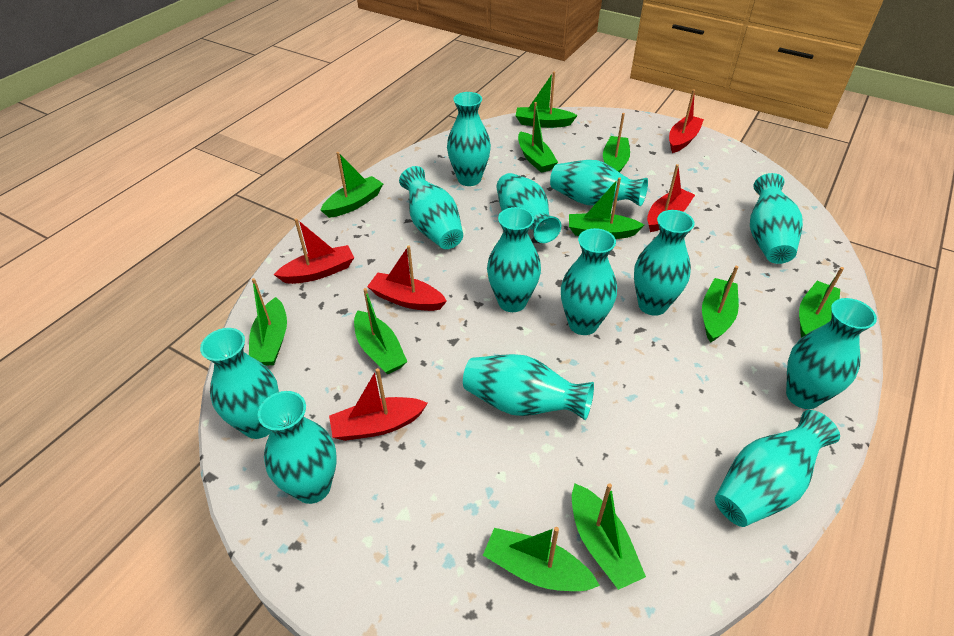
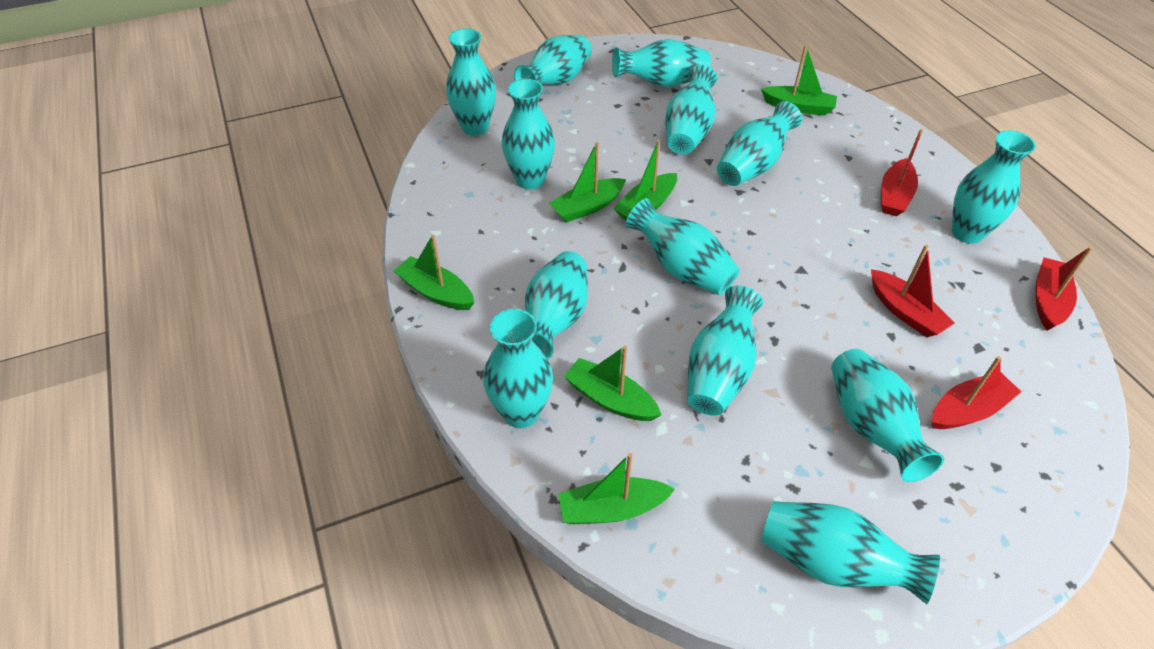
green boat: 11 -> 6
red boat: 5 -> 4

